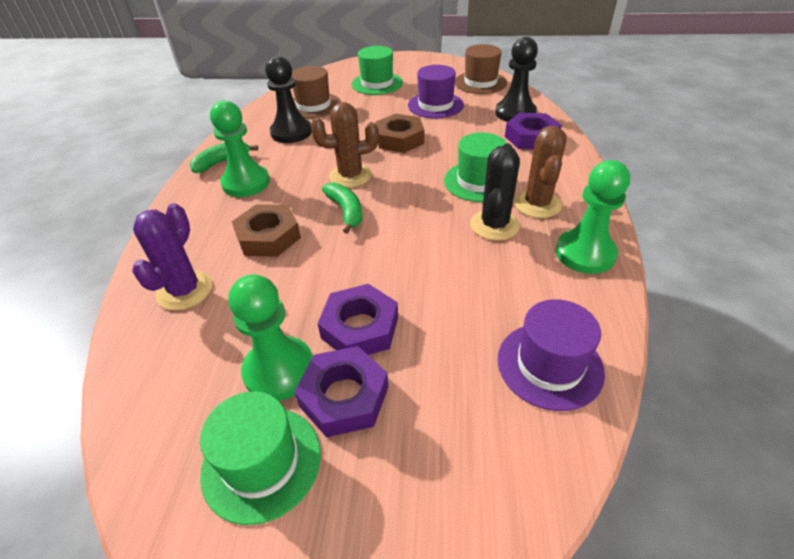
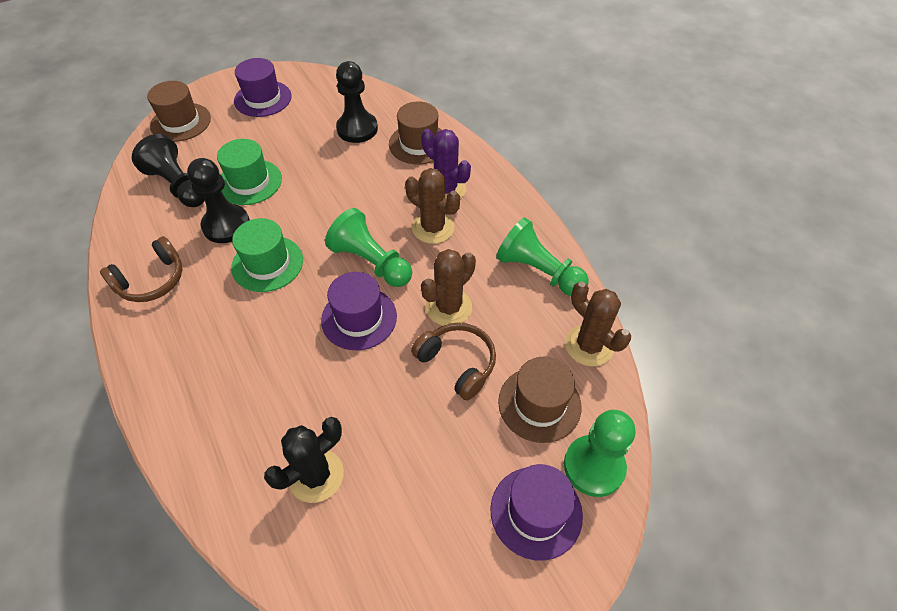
black pawn: 2 -> 3
brown cactus: 2 -> 3
brown hat: 2 -> 3
brown headphones: 0 -> 2
brown nut: 2 -> 0
green banana: 2 -> 0
green hat: 3 -> 2
purple hat: 2 -> 3
purple nut: 3 -> 0

